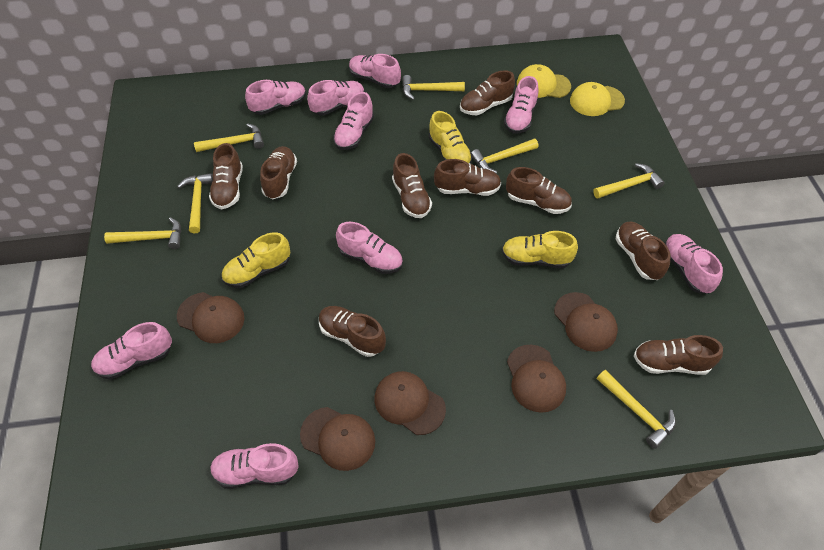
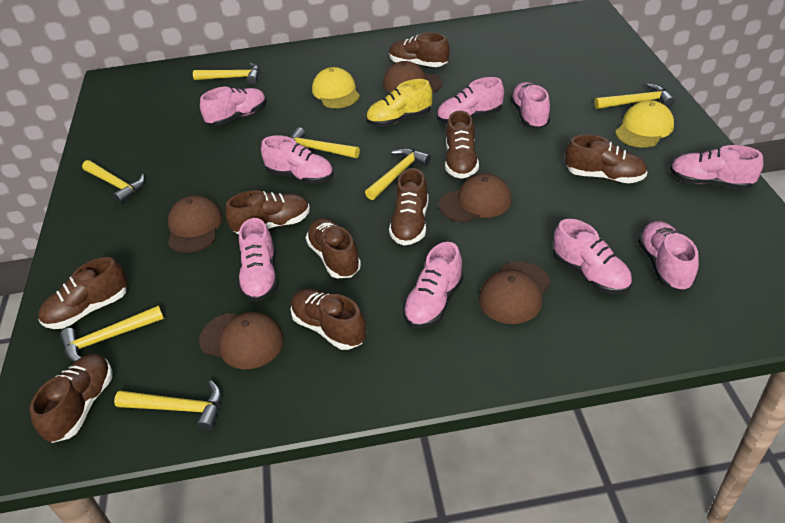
yellow shoe: 3 -> 1

